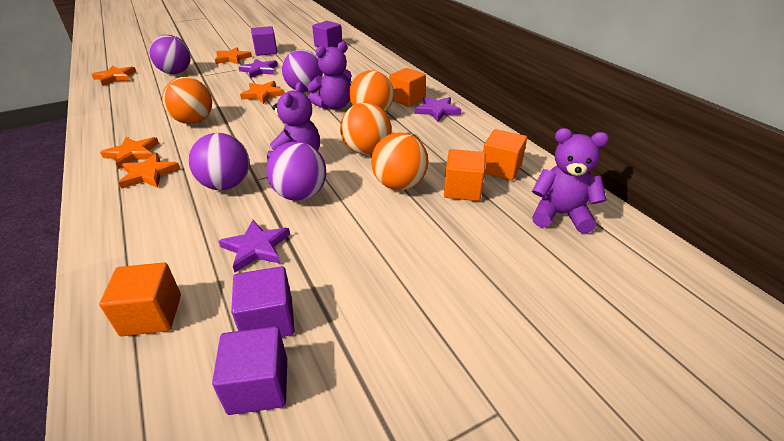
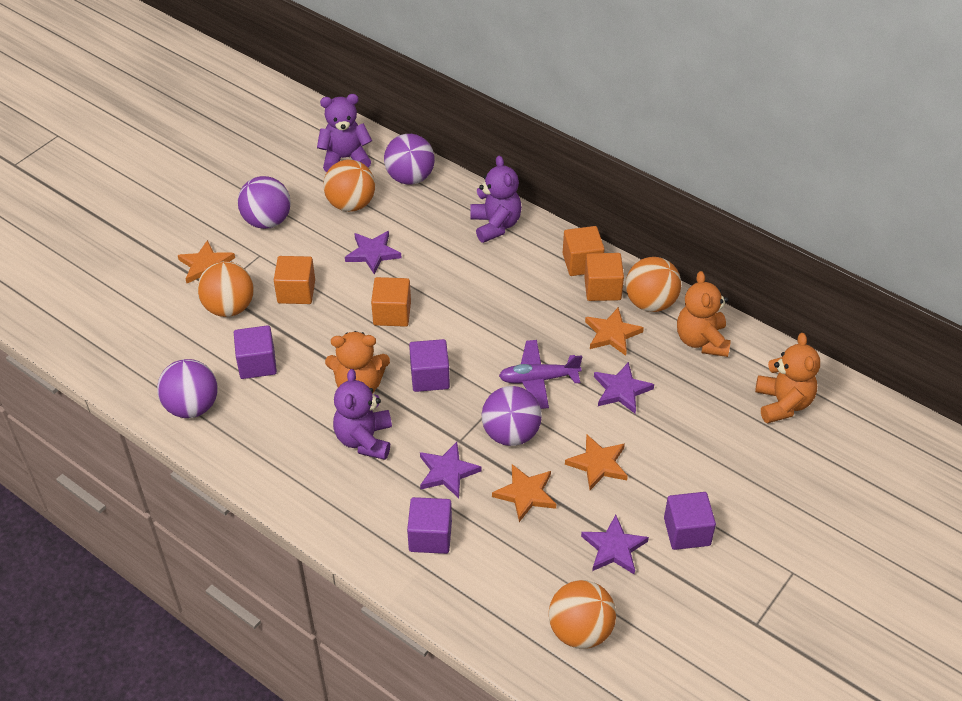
orange star: 5 -> 4
orange teddy bear: 0 -> 3
purple plane: 0 -> 1
purple star: 3 -> 4

